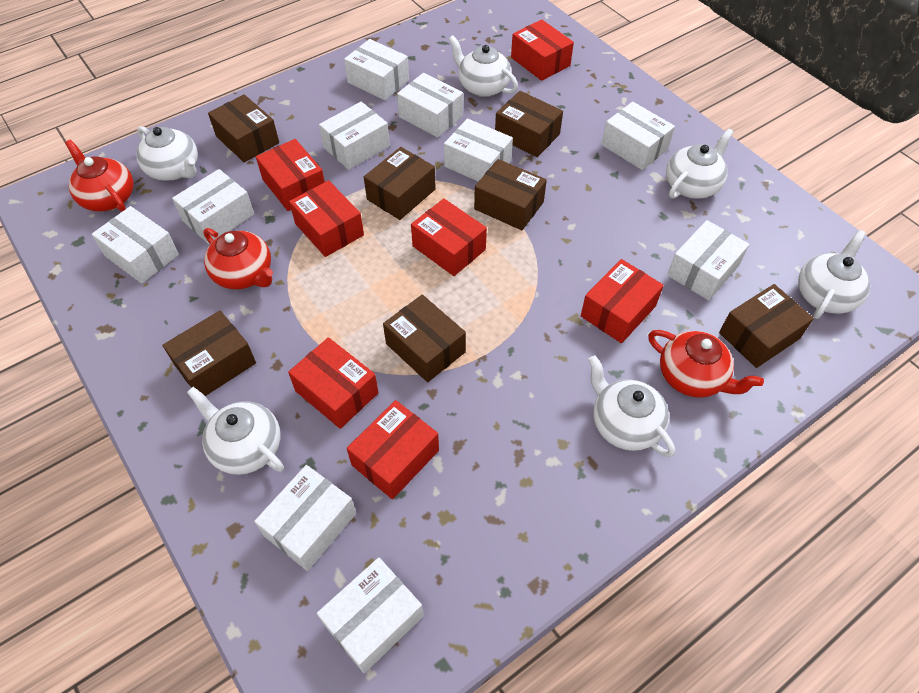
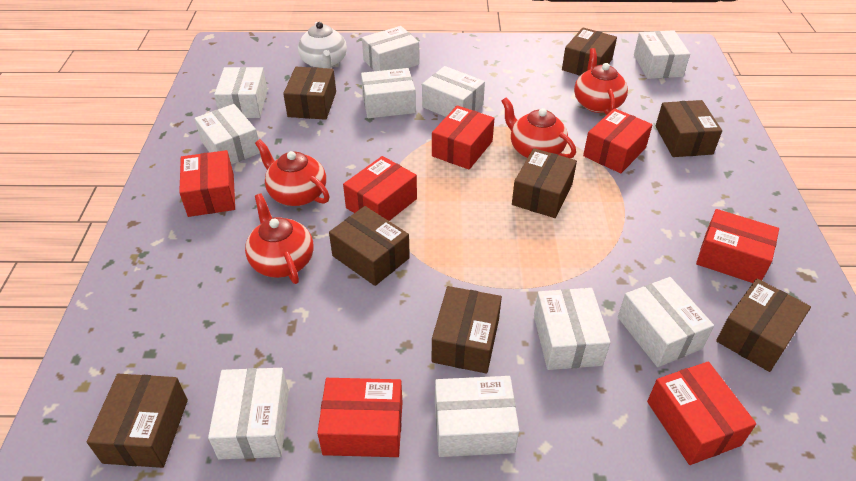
brown box: 7 -> 8
red teapot: 3 -> 4
white teapot: 6 -> 1

